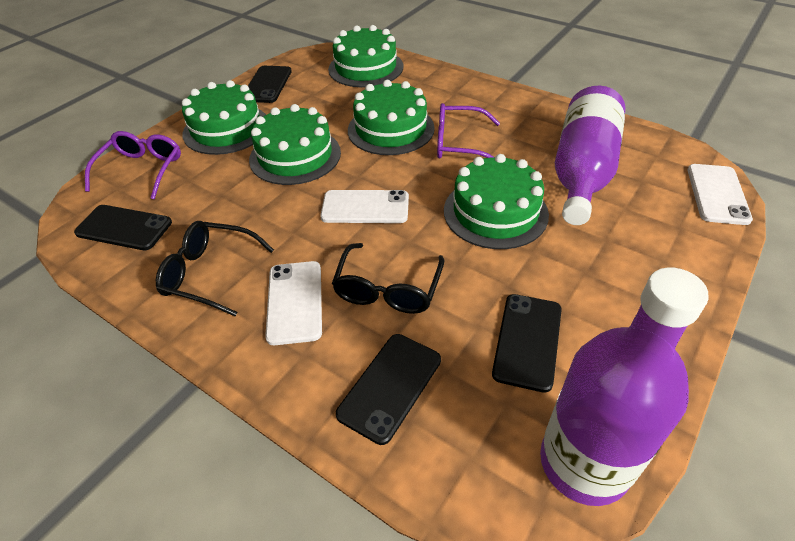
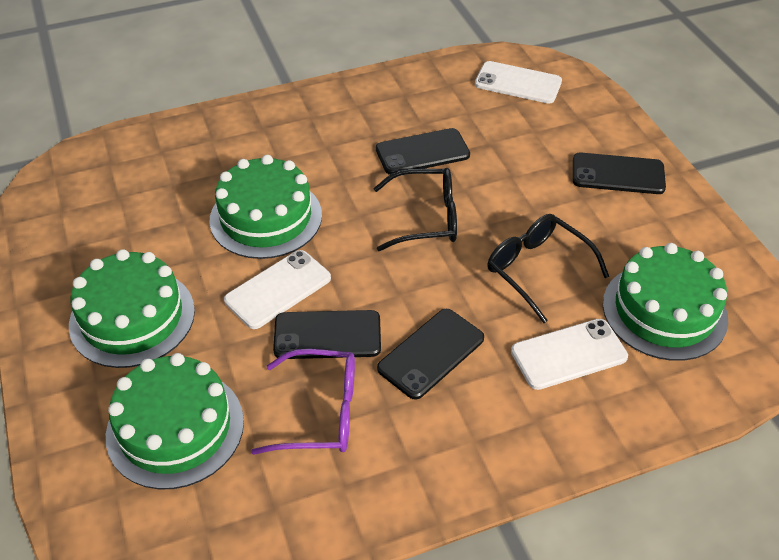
green cake: 5 -> 4
purple bottle: 2 -> 0
purple glasses: 2 -> 1

